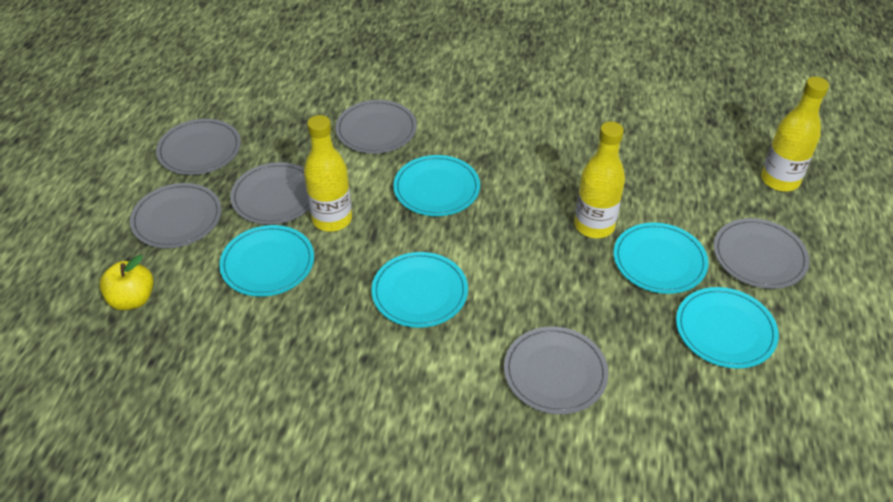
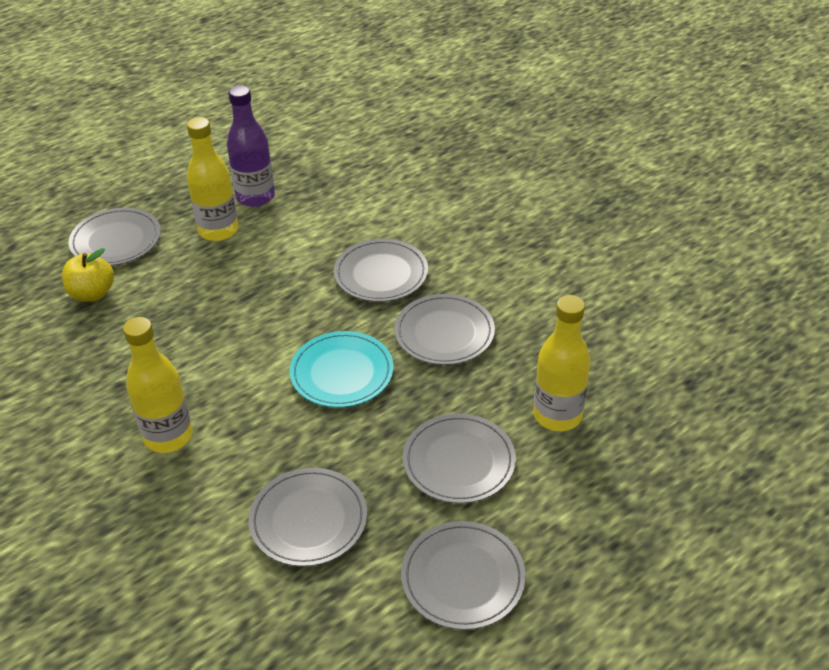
purple bottle: 0 -> 1
turquoise plate: 5 -> 1

